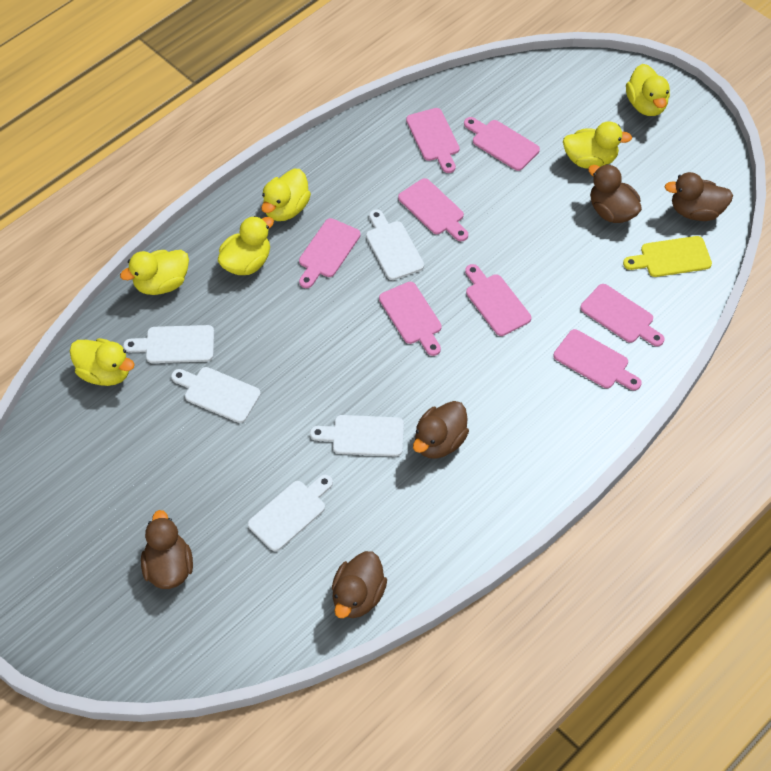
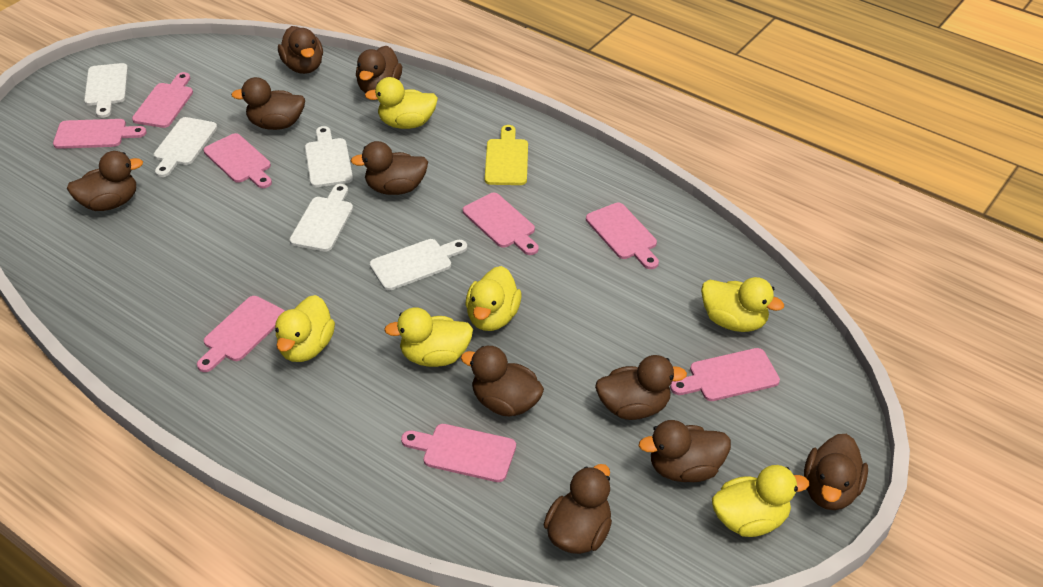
brown duck: 5 -> 10

